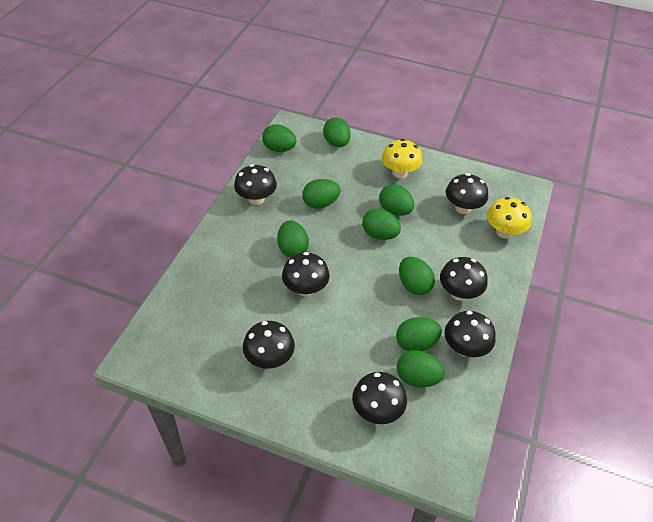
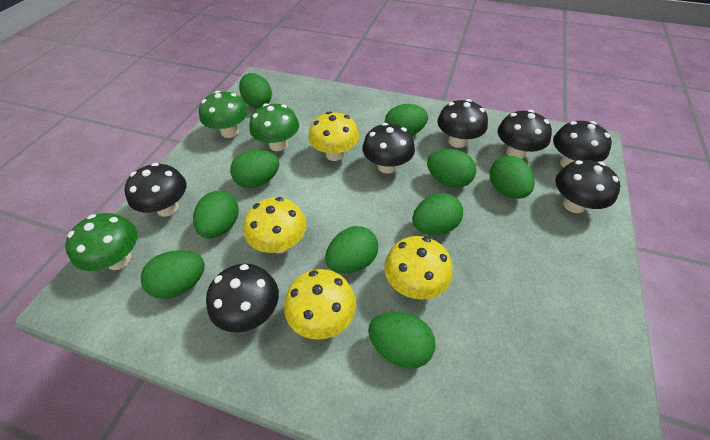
green egg: 9 -> 10
green mushroom: 0 -> 3
yellow mushroom: 2 -> 4

